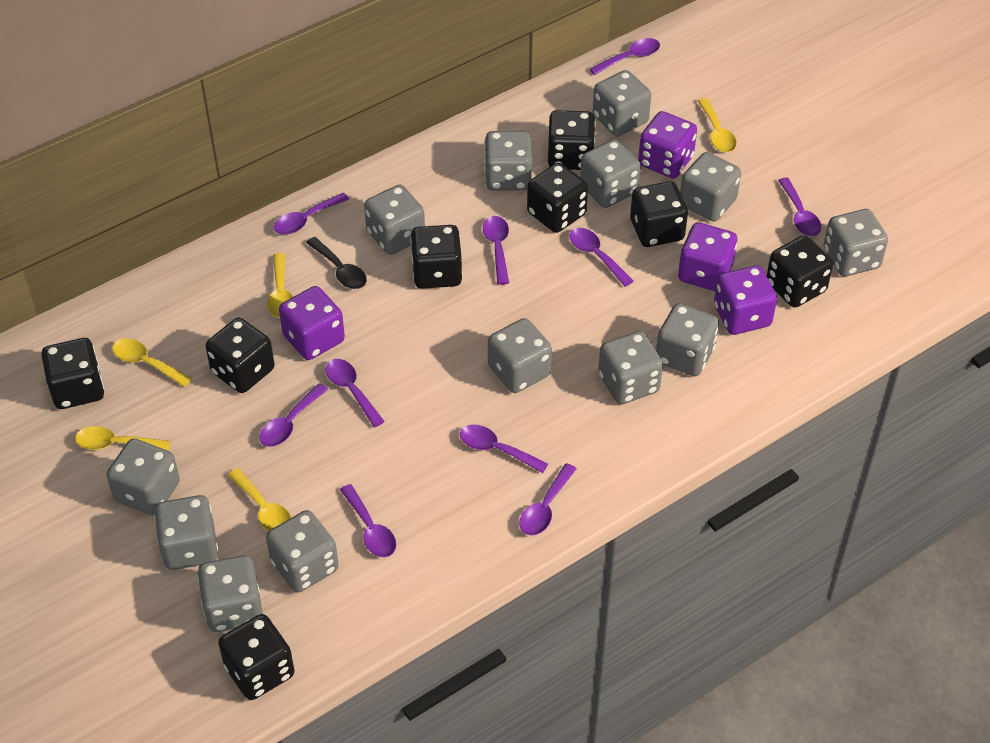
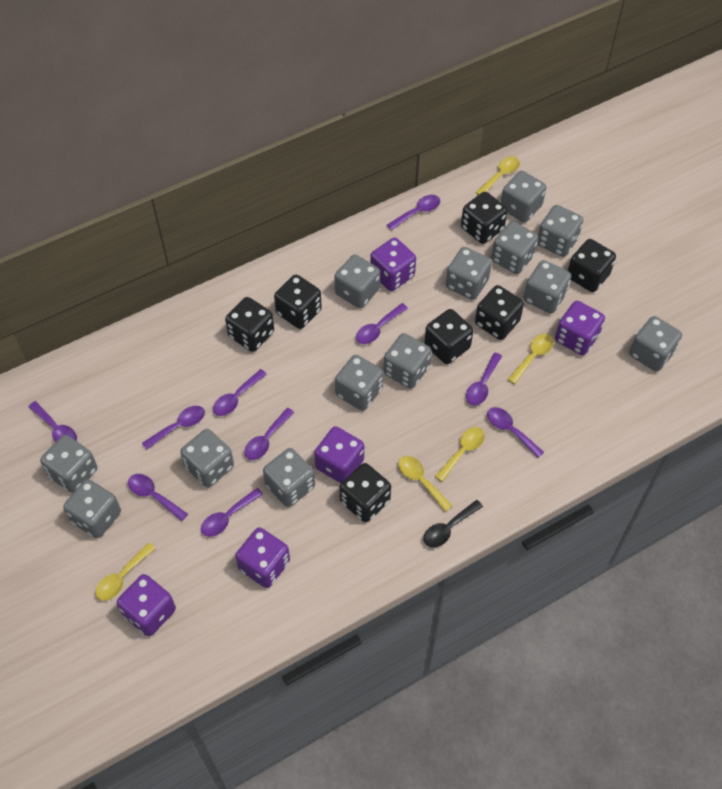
black dice: 8 -> 7
purple dice: 4 -> 5

